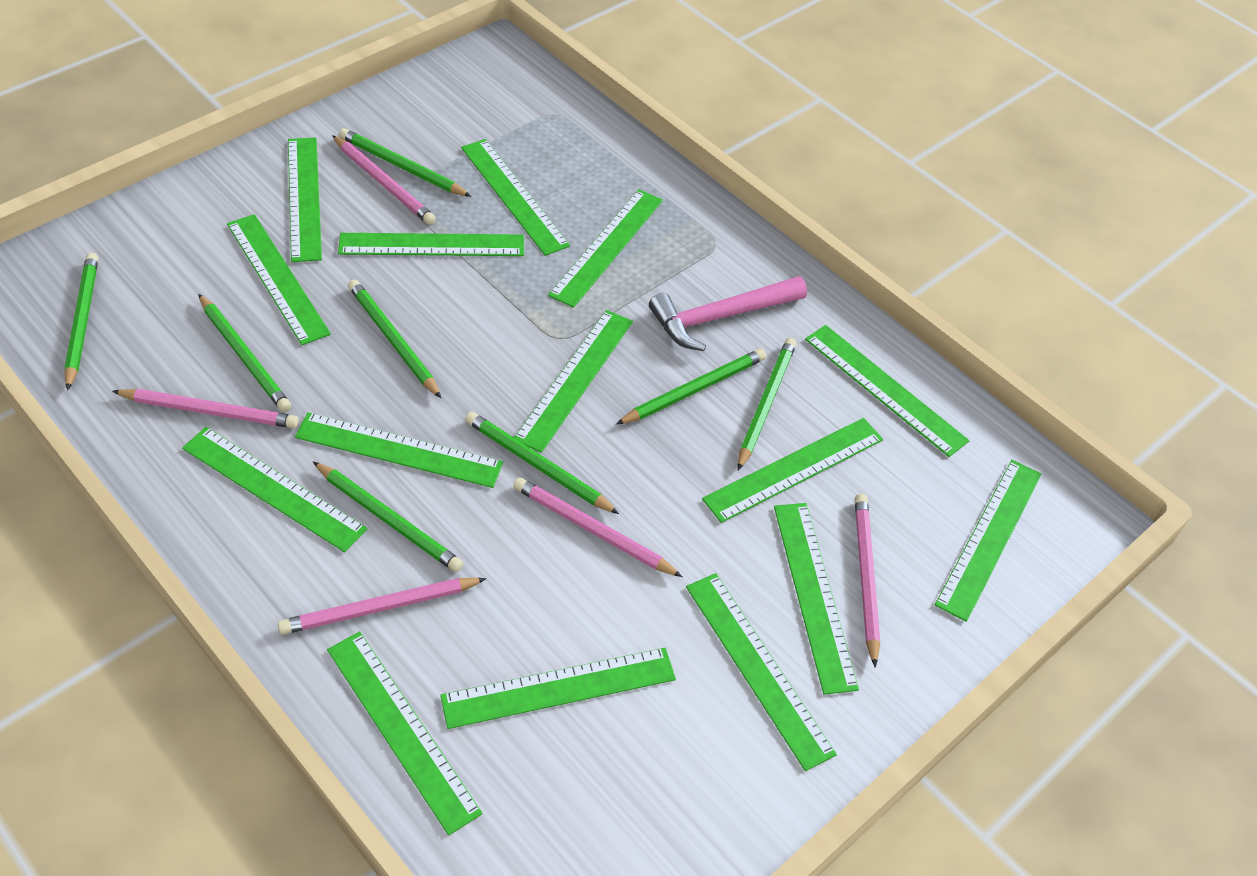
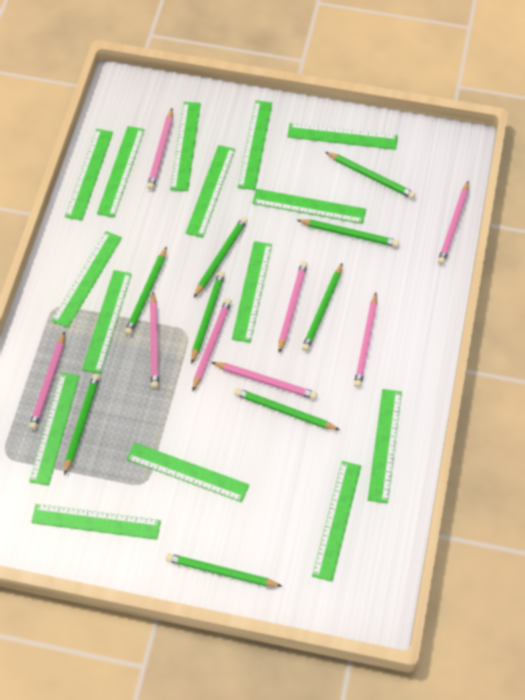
green pencil: 8 -> 9
pink hammer: 1 -> 0
pink pencil: 5 -> 8

